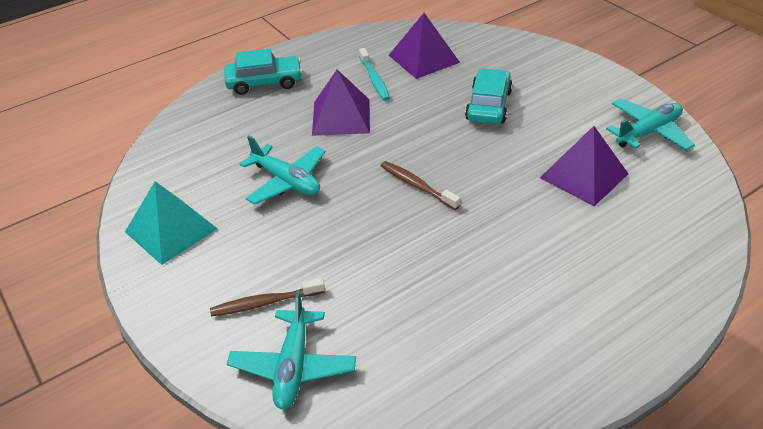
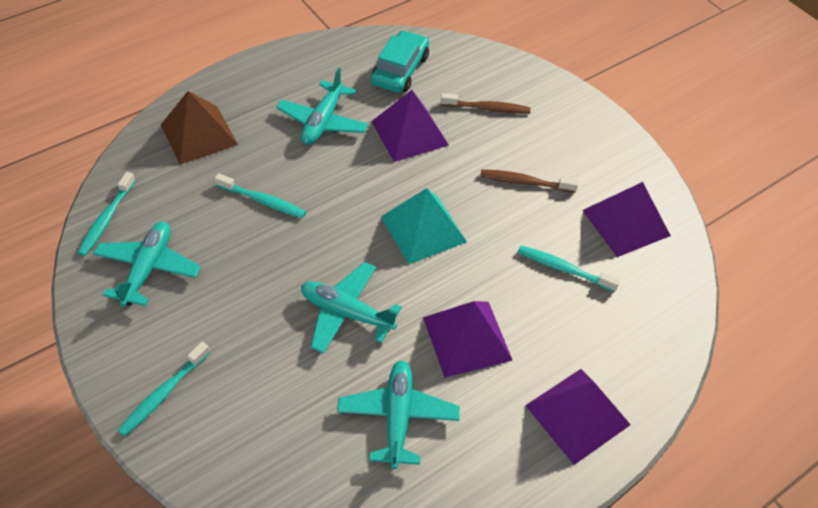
brown pyramid: 0 -> 1
purple pyramid: 3 -> 4
turquoise car: 2 -> 1
turquoise plane: 3 -> 4
turquoise toothbrush: 1 -> 4

